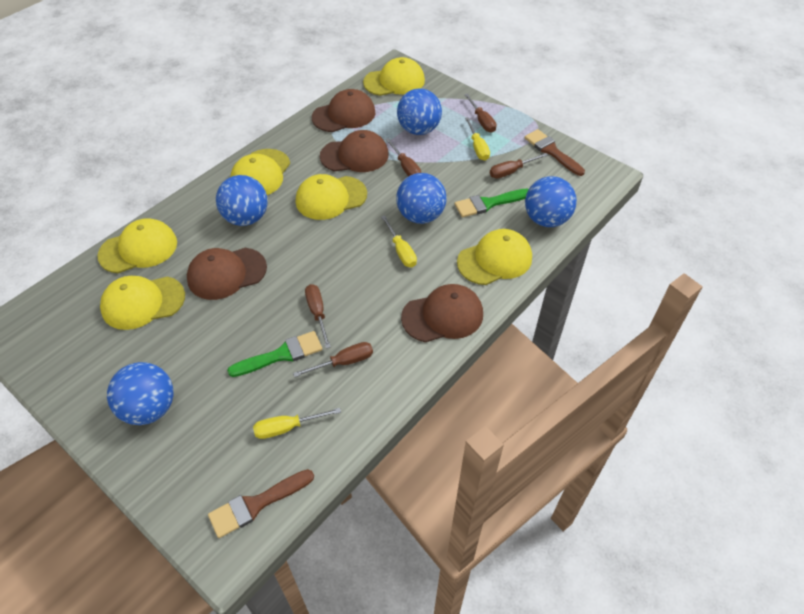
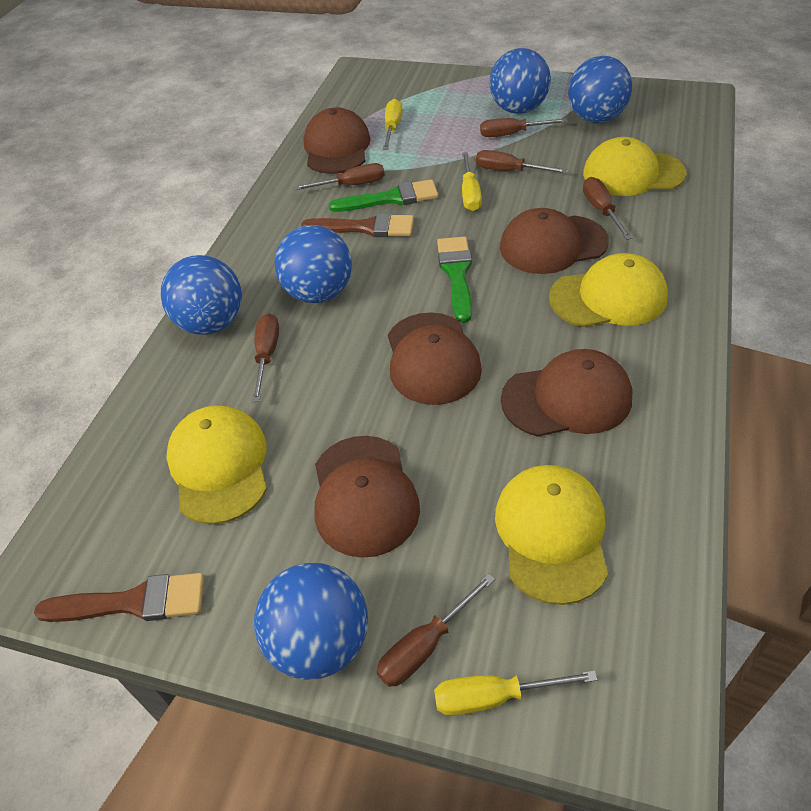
brown cap: 4 -> 5
brown screwdriver: 5 -> 6
yellow cap: 6 -> 4

